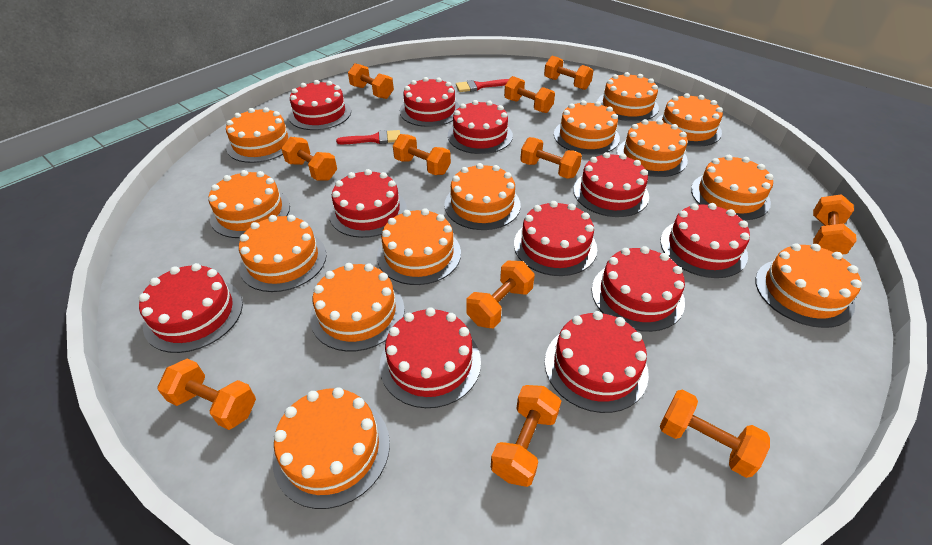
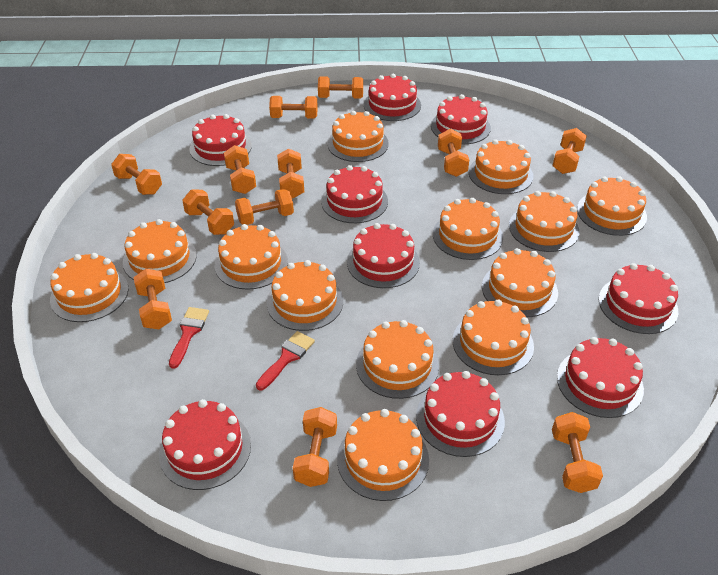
orange dumbbell: 11 -> 12
red cake: 11 -> 9

